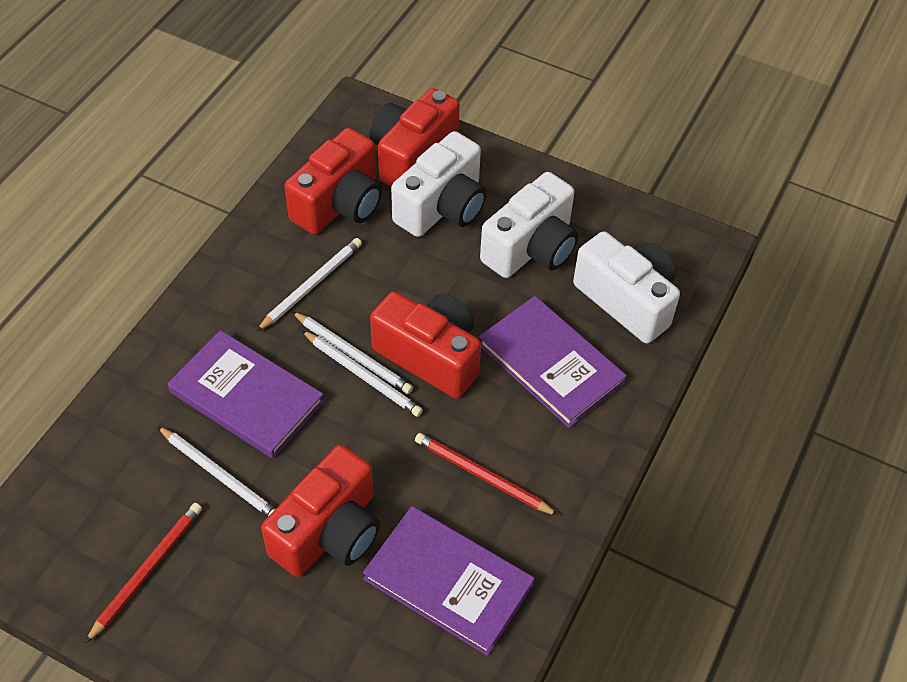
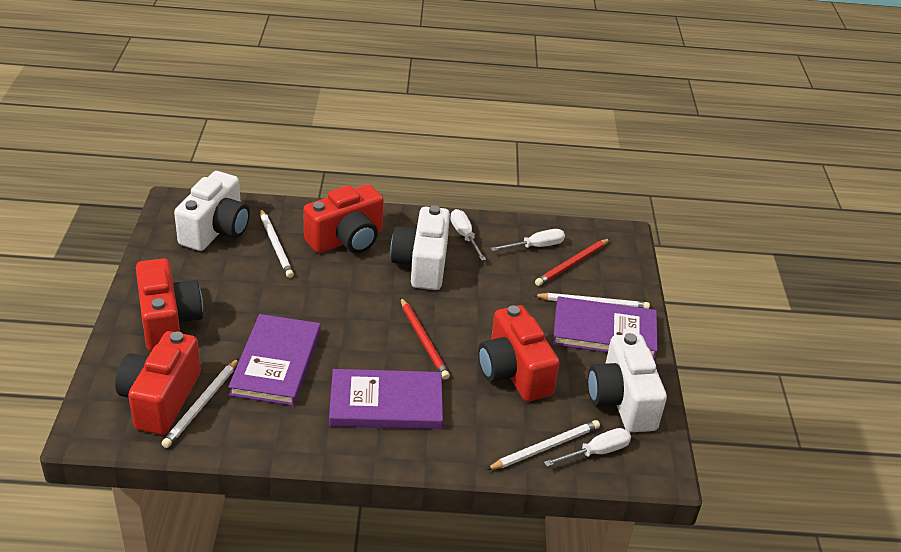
white screwdriver: 0 -> 3

